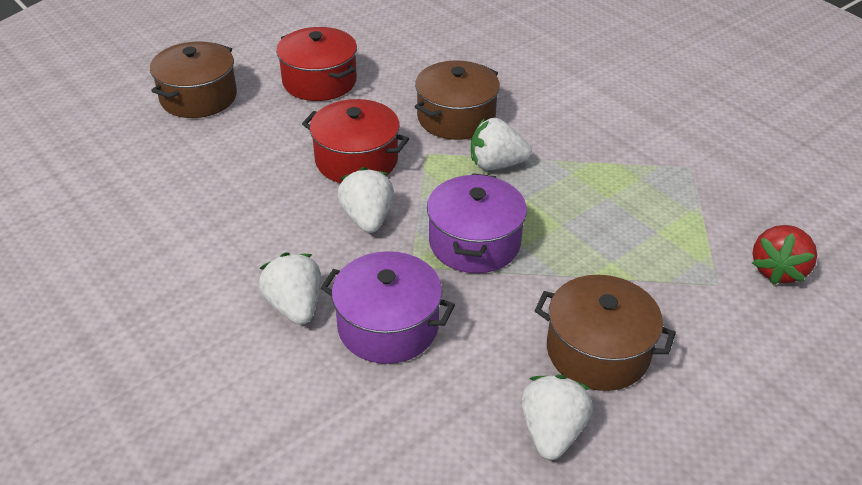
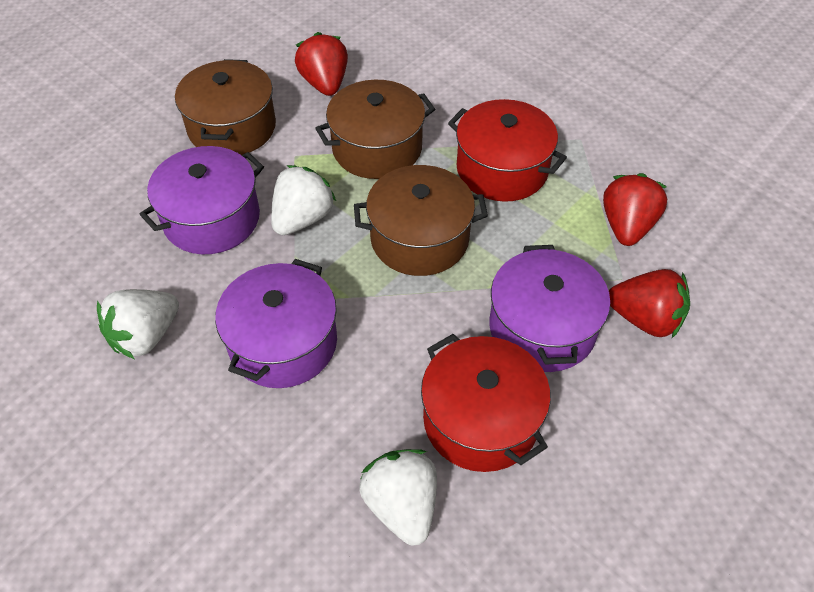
purple pot: 2 -> 3
red strawberry: 1 -> 3
white strawberry: 4 -> 3

